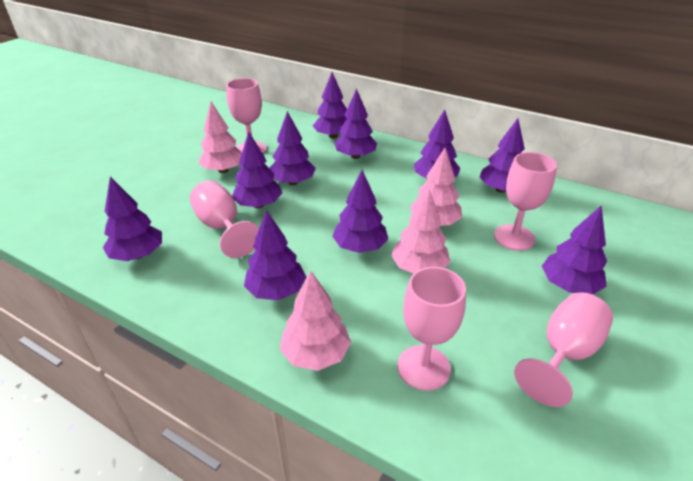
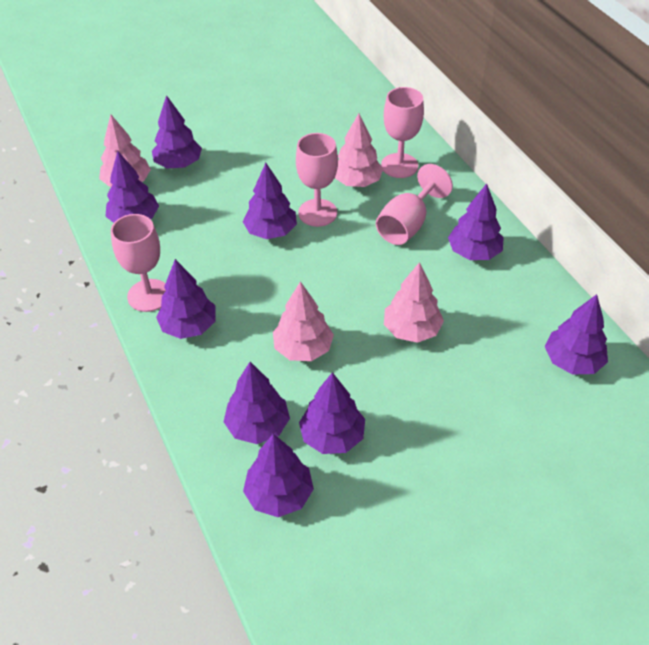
pink goblet: 5 -> 4
purple tree: 10 -> 9

